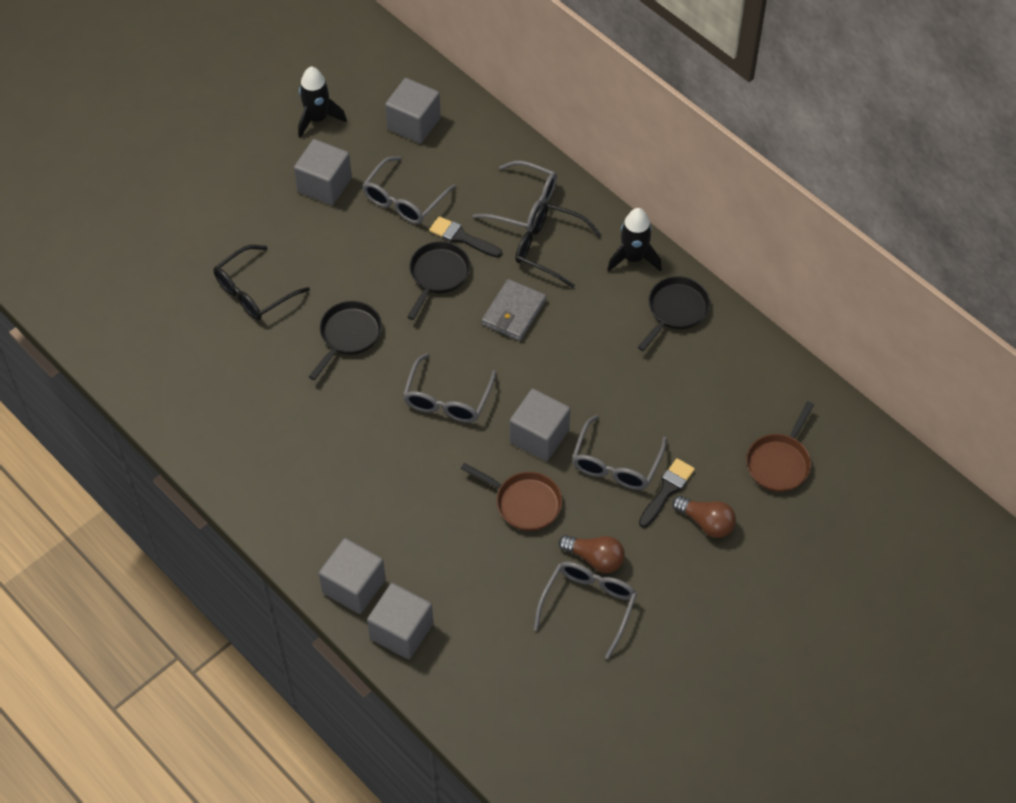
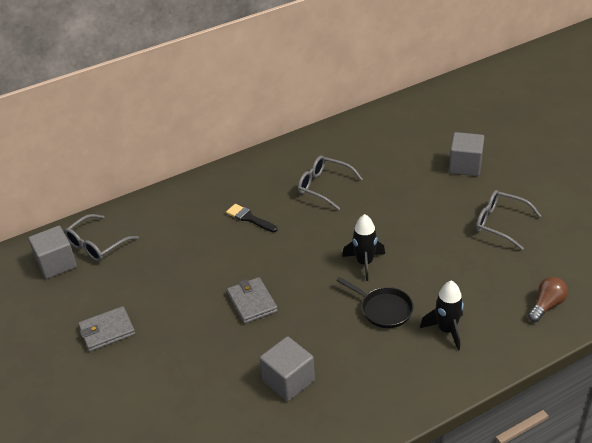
black brush: 2 -> 1
black glasses: 2 -> 0
black pan: 3 -> 1
brown light bulb: 2 -> 1
brown pan: 2 -> 0
grey cube: 5 -> 3
grey glasses: 5 -> 3
grey wallet: 1 -> 2

